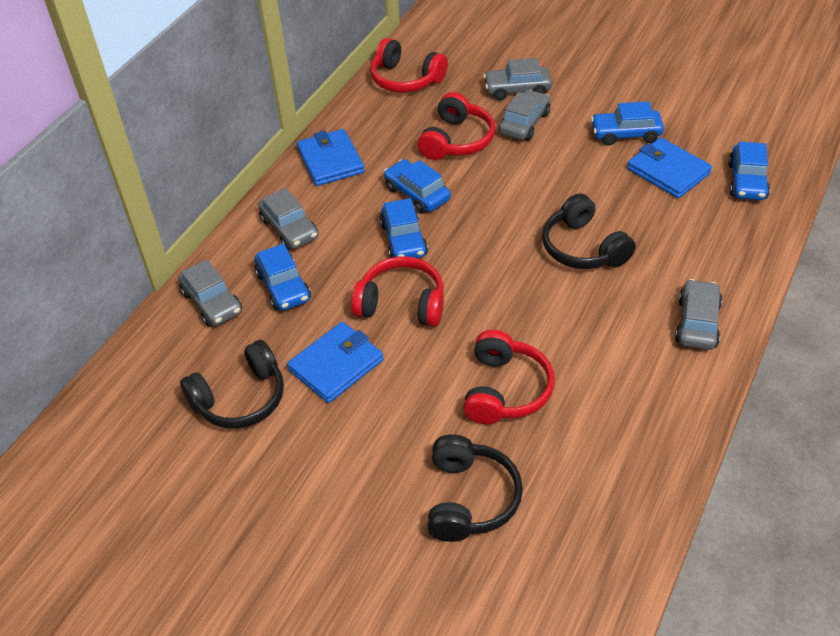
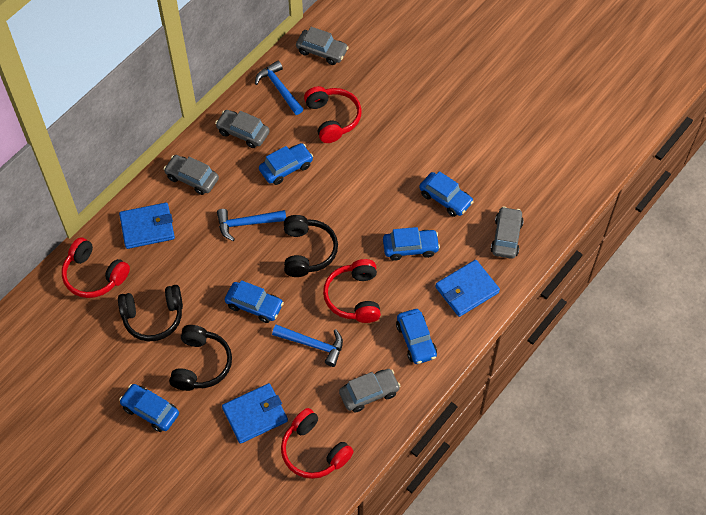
blue car: 5 -> 6
blue hammer: 0 -> 3

